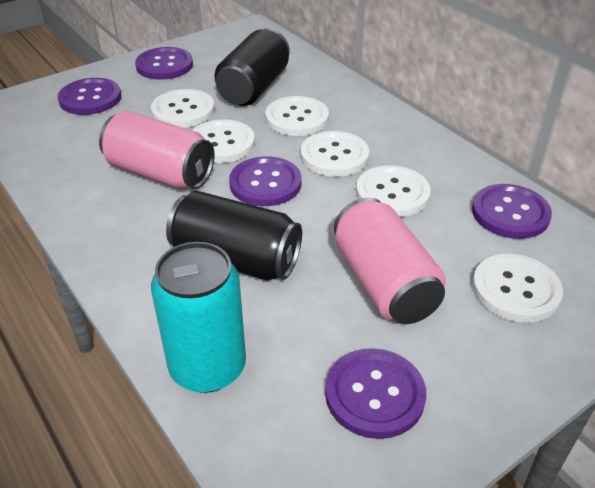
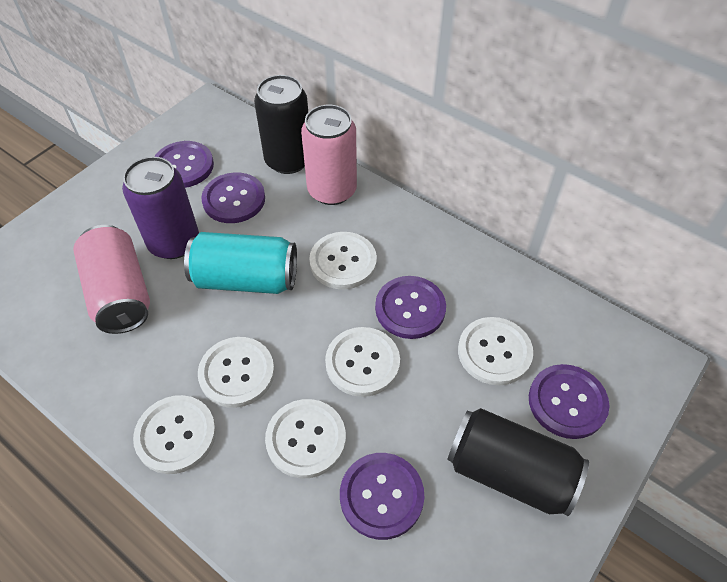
purple can: 0 -> 1

